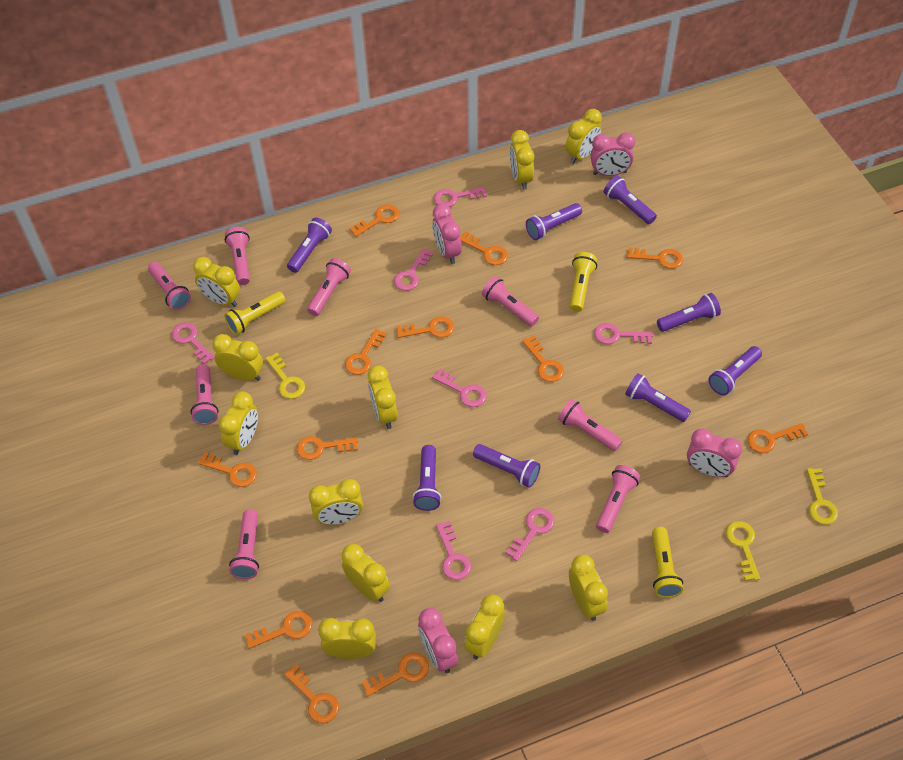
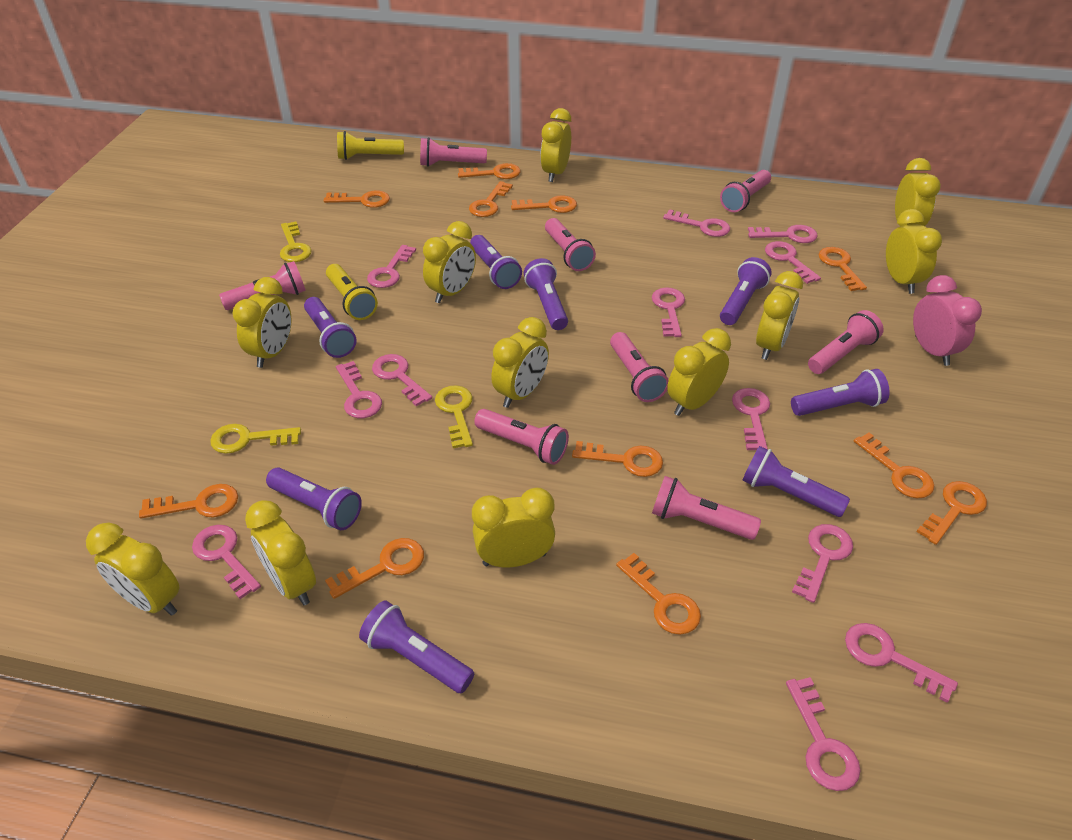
orange key: 12 -> 11
pink clock: 4 -> 1
pink key: 7 -> 12
yellow flashlight: 3 -> 2

